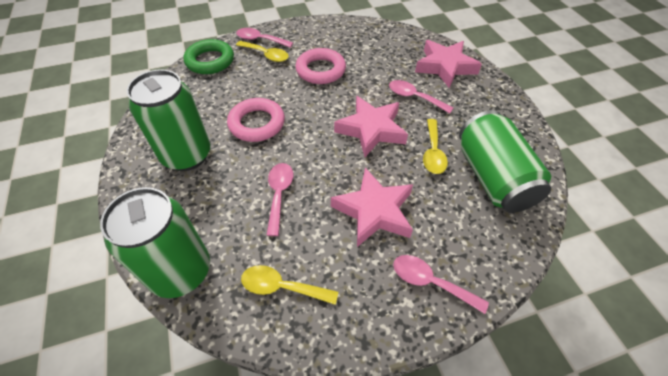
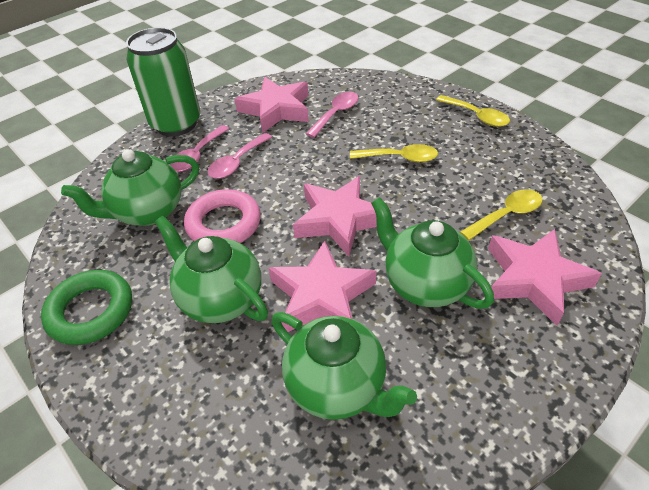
green can: 3 -> 1
green teapot: 0 -> 4
pink ring: 2 -> 1
pink spoon: 4 -> 3
pink star: 3 -> 4

